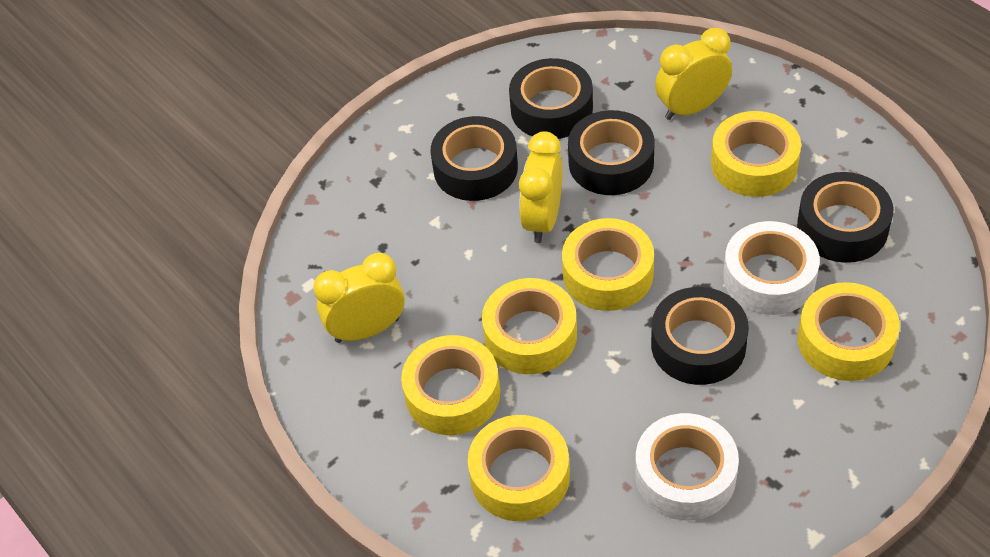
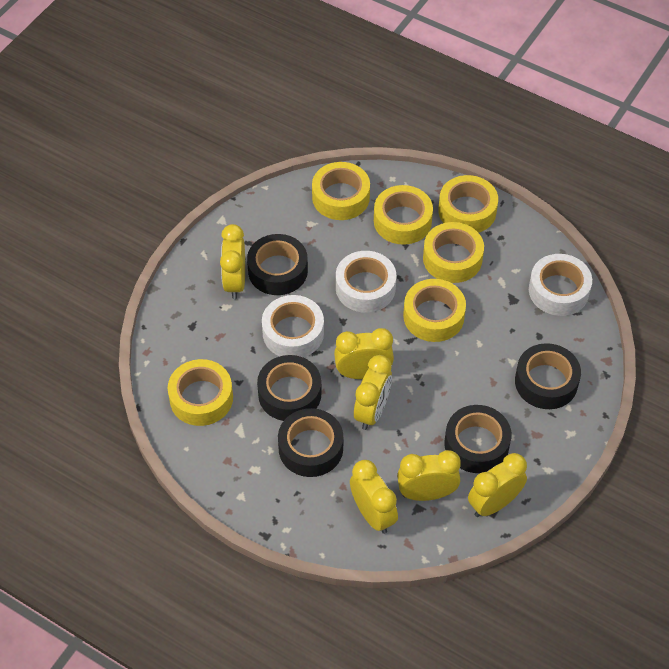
white tape: 2 -> 3
yellow clock: 3 -> 6

